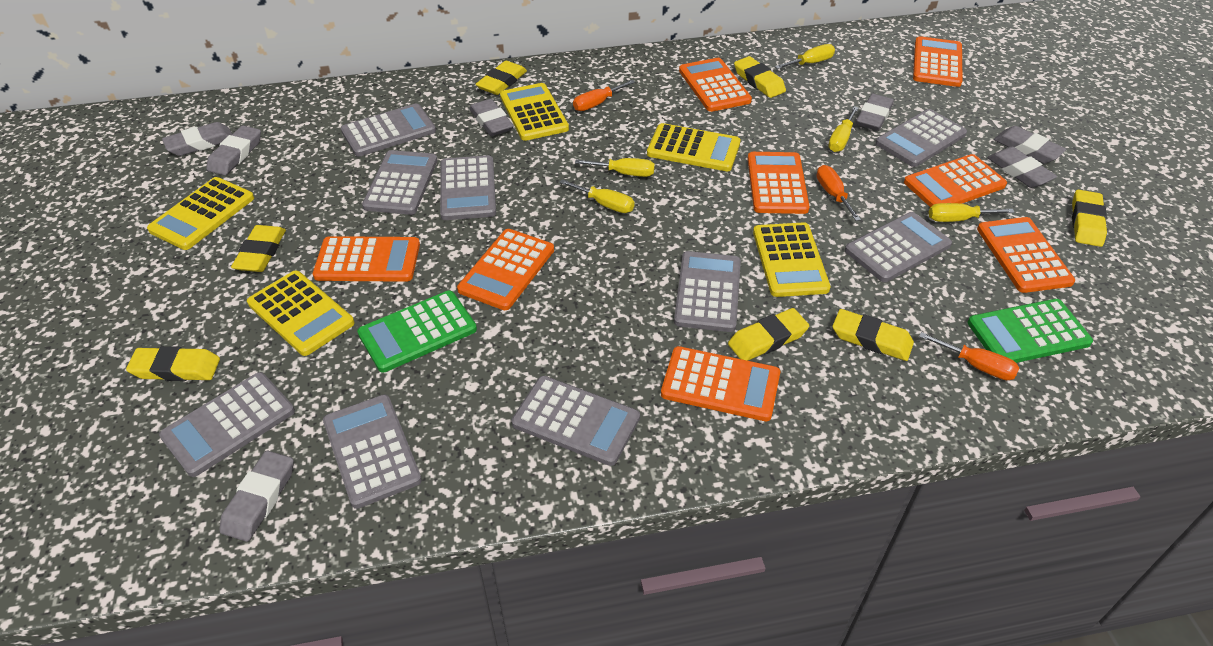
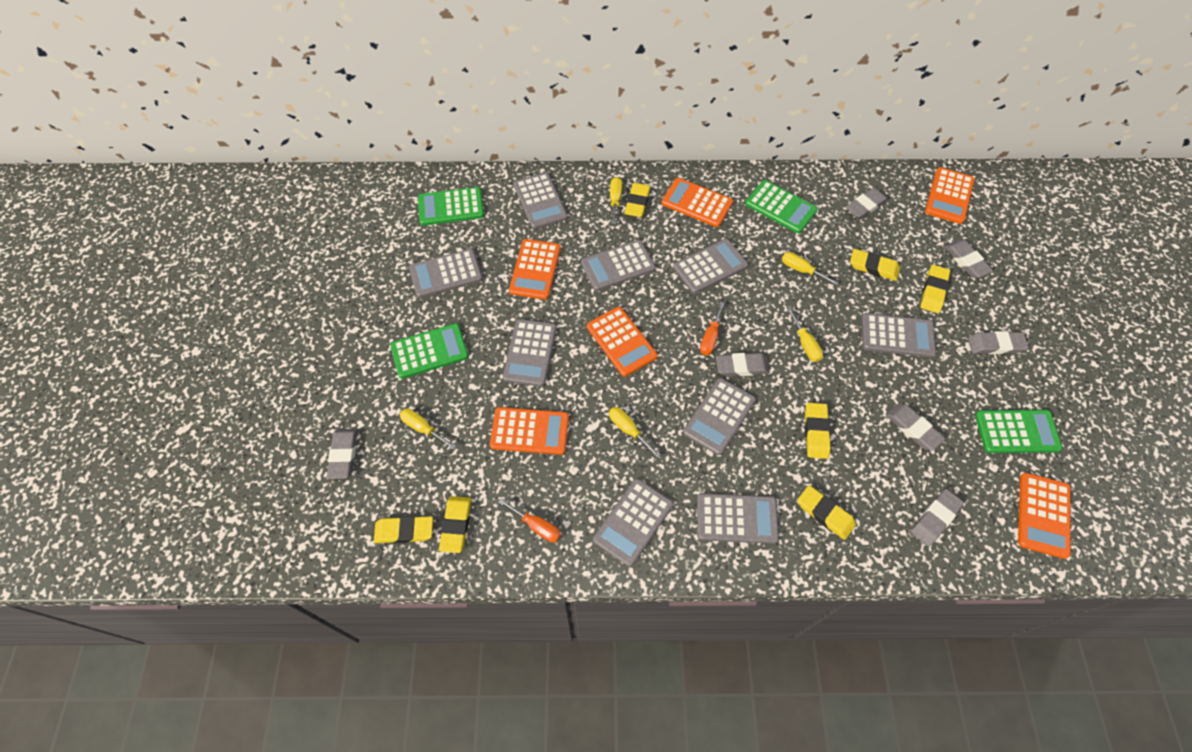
green calculator: 2 -> 4
orange calculator: 8 -> 6
orange screwdriver: 3 -> 2
yellow calculator: 5 -> 0

